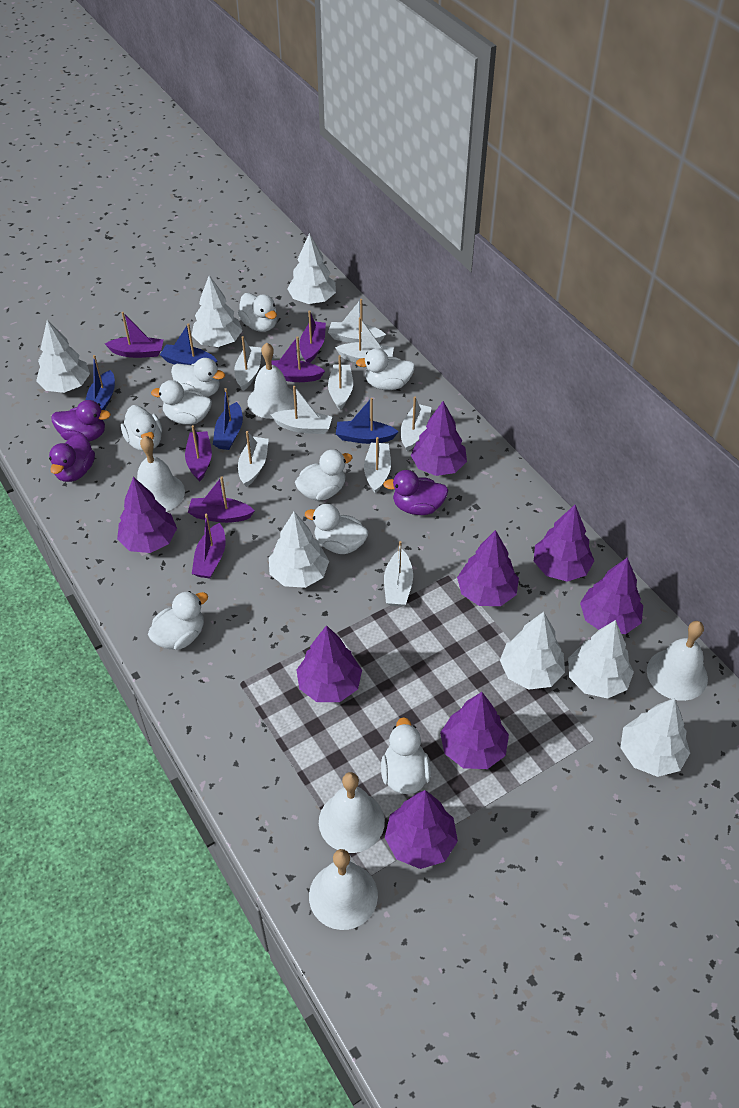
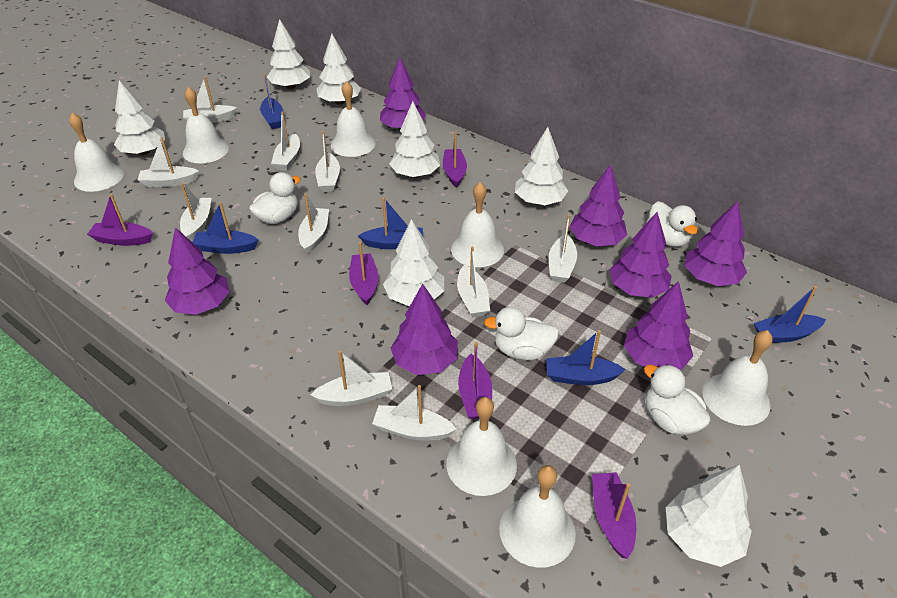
blue boat: 4 -> 5
purple boat: 6 -> 5
purple duck: 3 -> 0
purple tree: 8 -> 7
white bell: 5 -> 7
white boat: 9 -> 10
white duck: 9 -> 4

